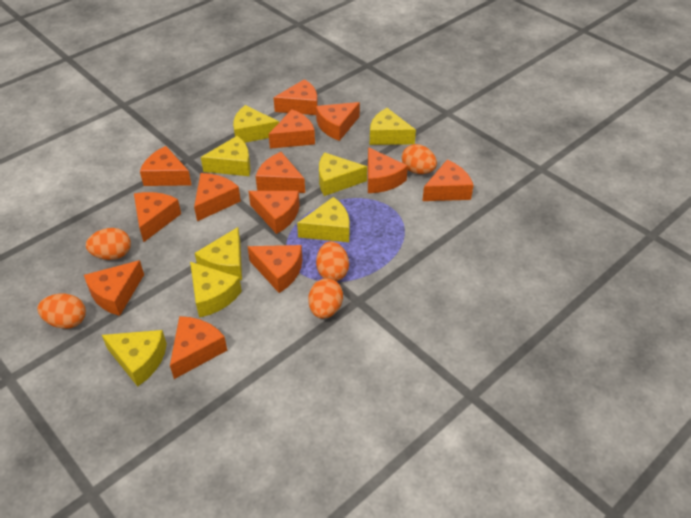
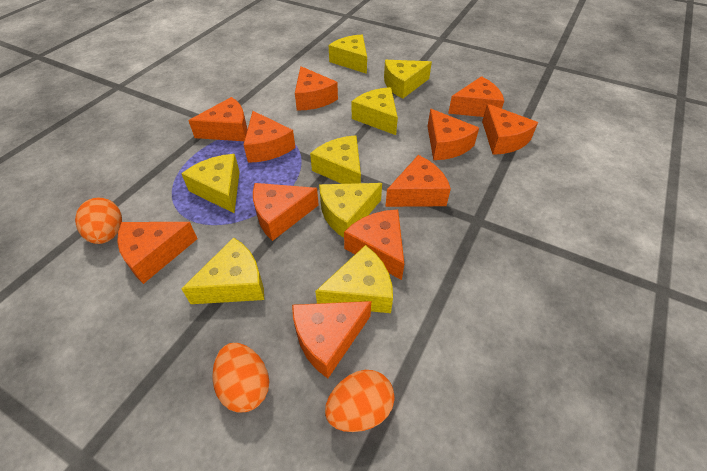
orange cheese: 13 -> 11
orange egg: 5 -> 3

